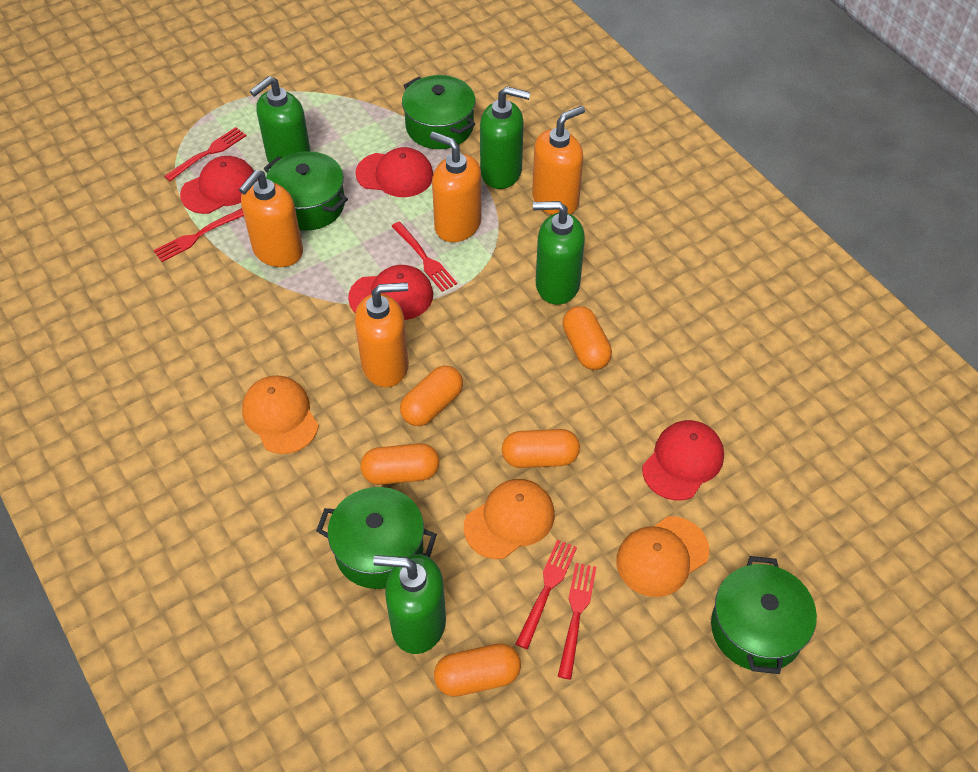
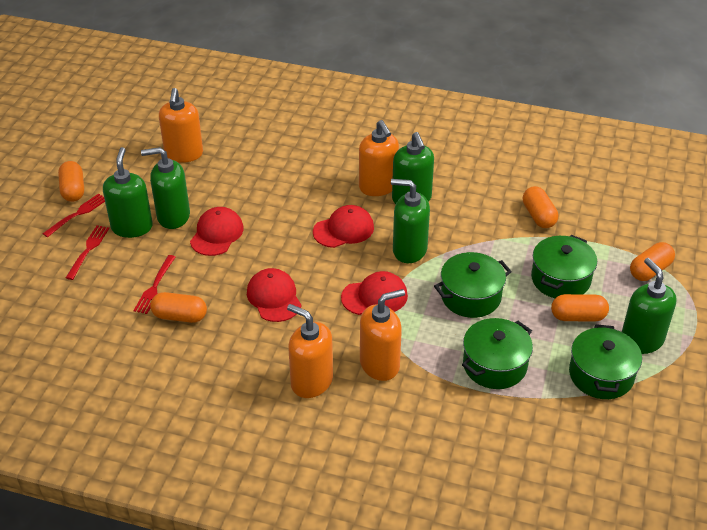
green soap dispenser: 4 -> 5
orange cap: 3 -> 0
red fork: 5 -> 3

